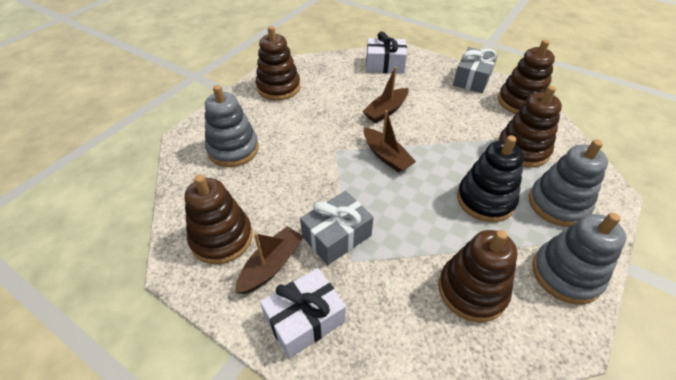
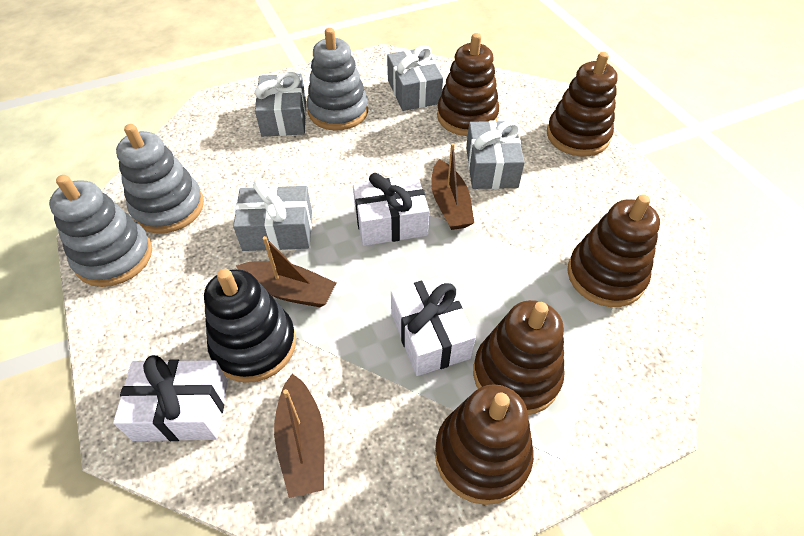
grey gift: 2 -> 4
white gift: 2 -> 3

